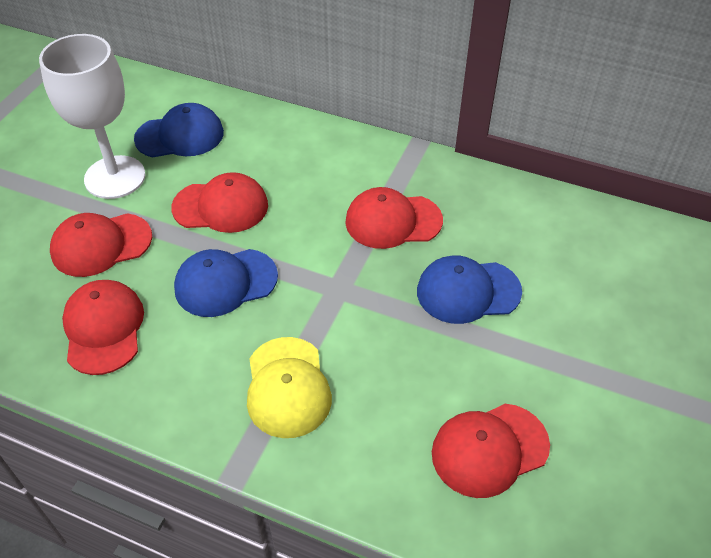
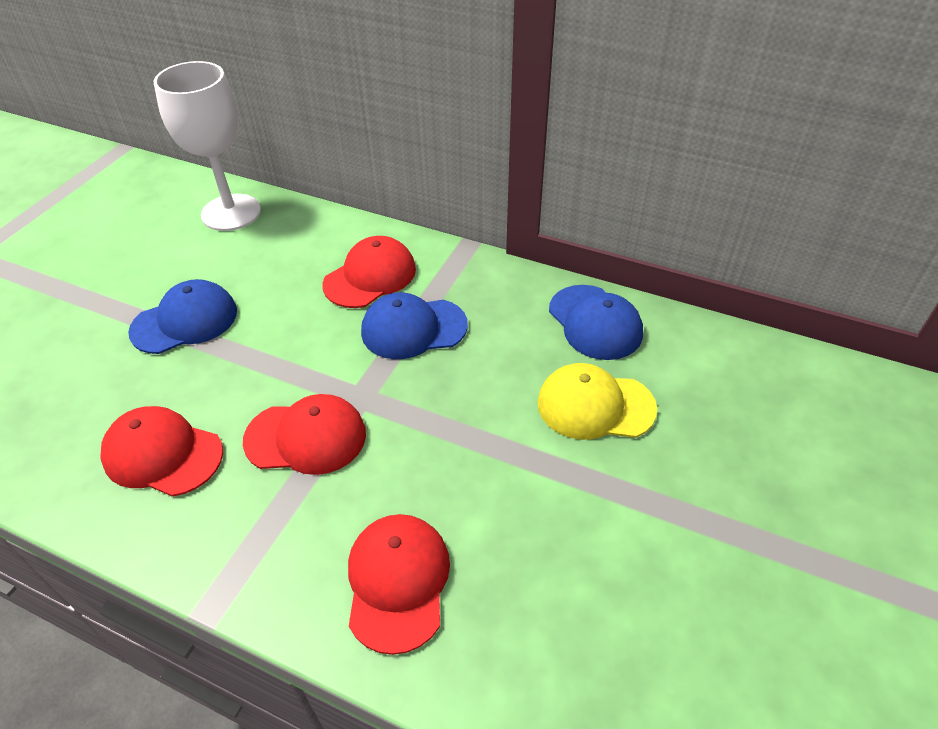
red cap: 5 -> 4

